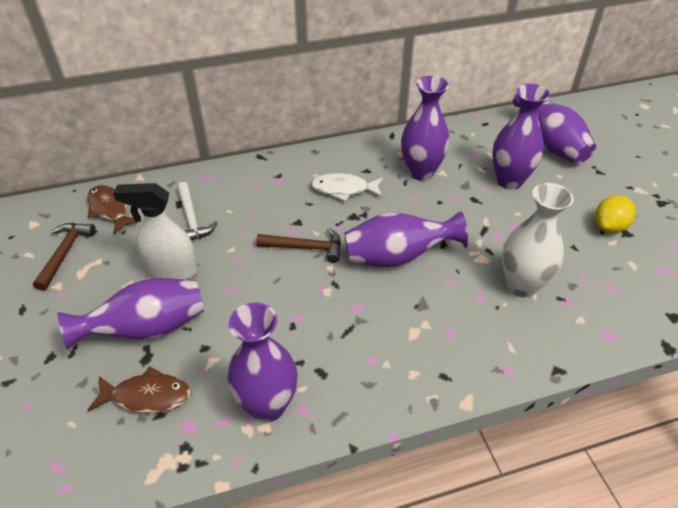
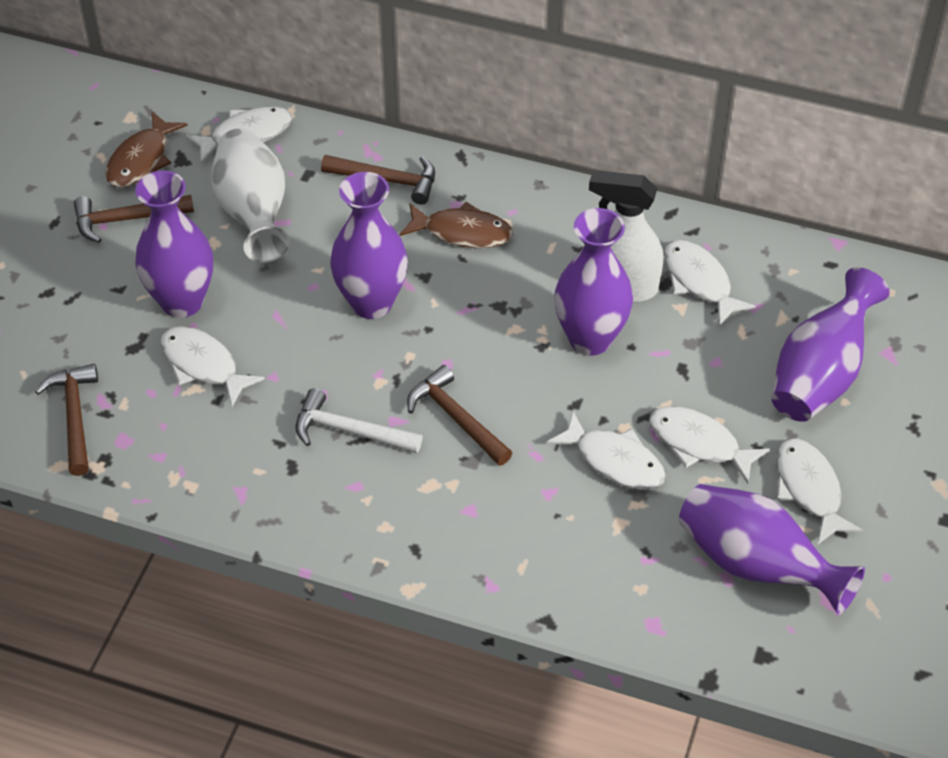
brown hammer: 2 -> 4
purple vase: 6 -> 5
white fish: 1 -> 6
yellow lemon: 1 -> 0

